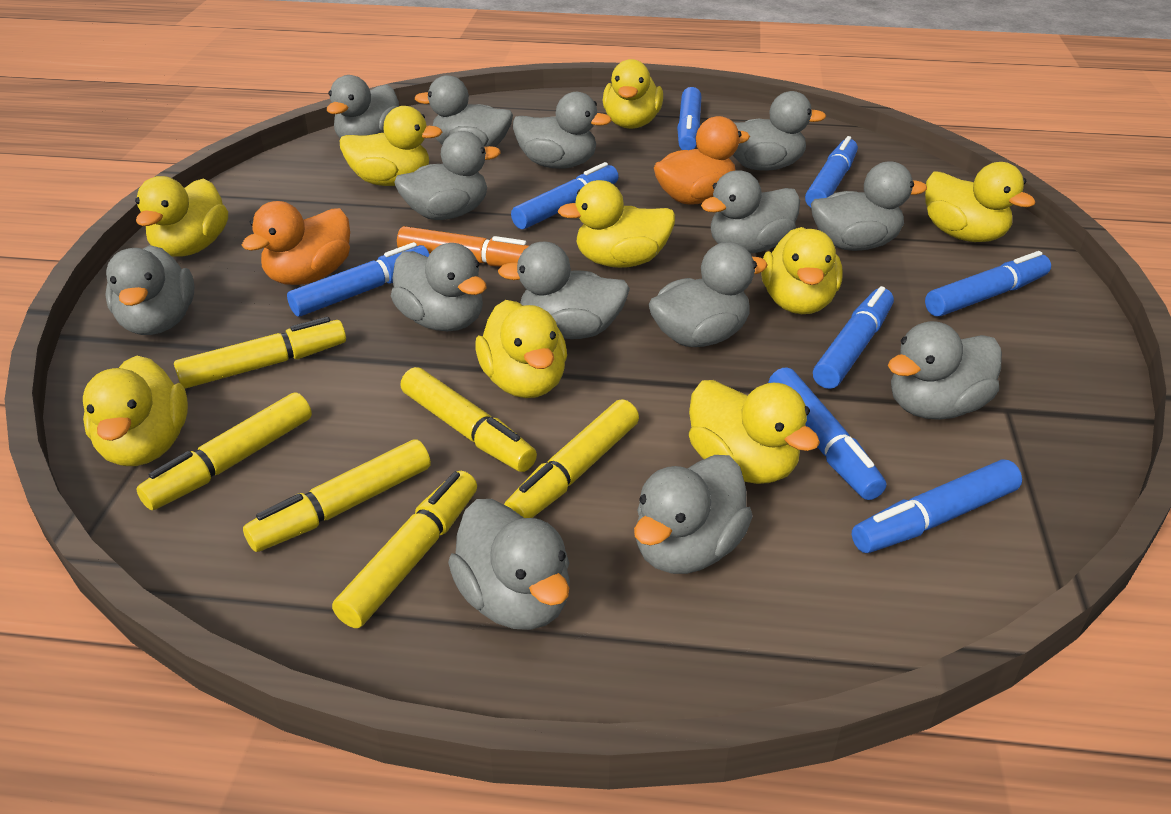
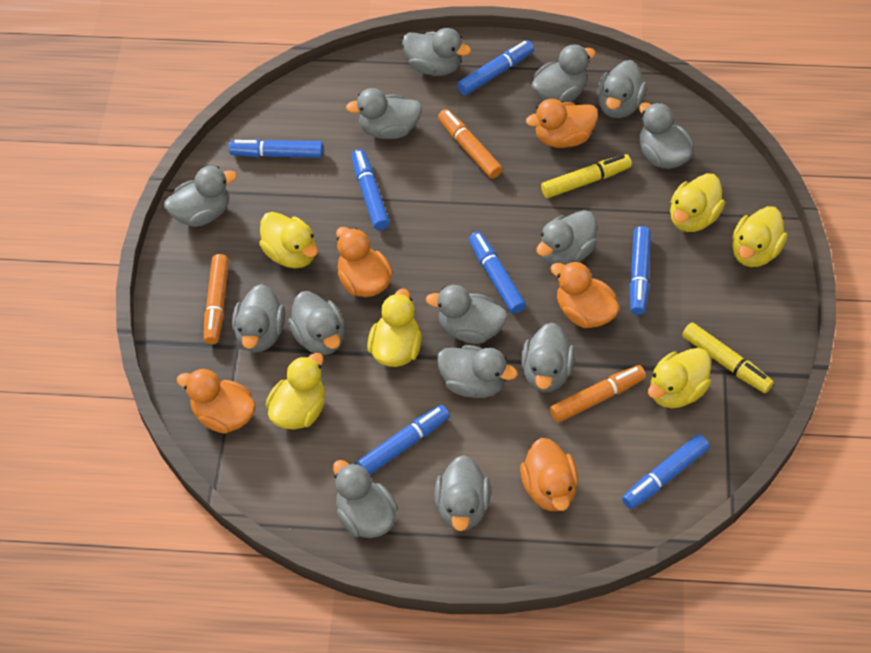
blue marker: 8 -> 7
orange duck: 2 -> 5
orange marker: 1 -> 3
yellow duck: 9 -> 6
yellow marker: 6 -> 2

